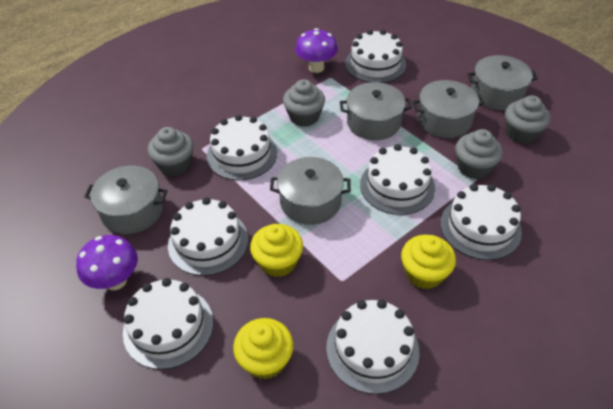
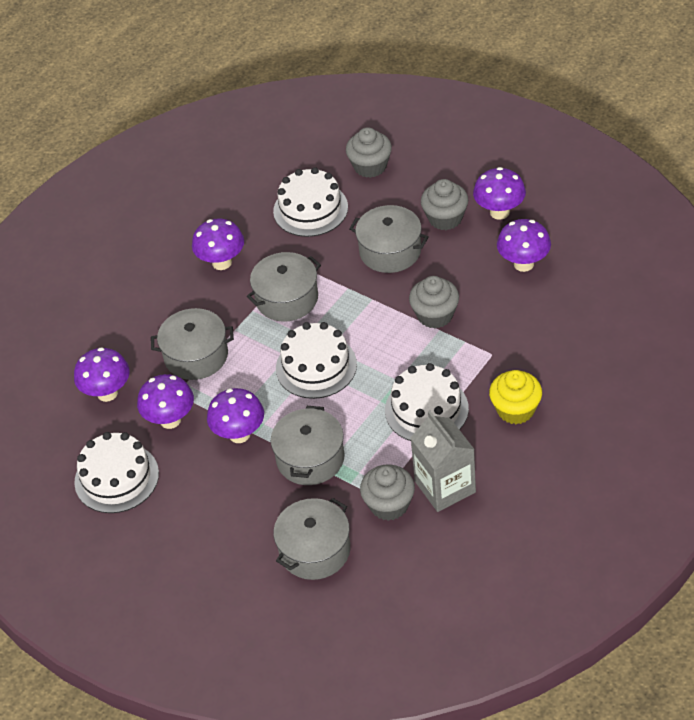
grey carton: 0 -> 1
purple mushroom: 2 -> 6
white cake: 7 -> 4
yellow cupcake: 3 -> 1

